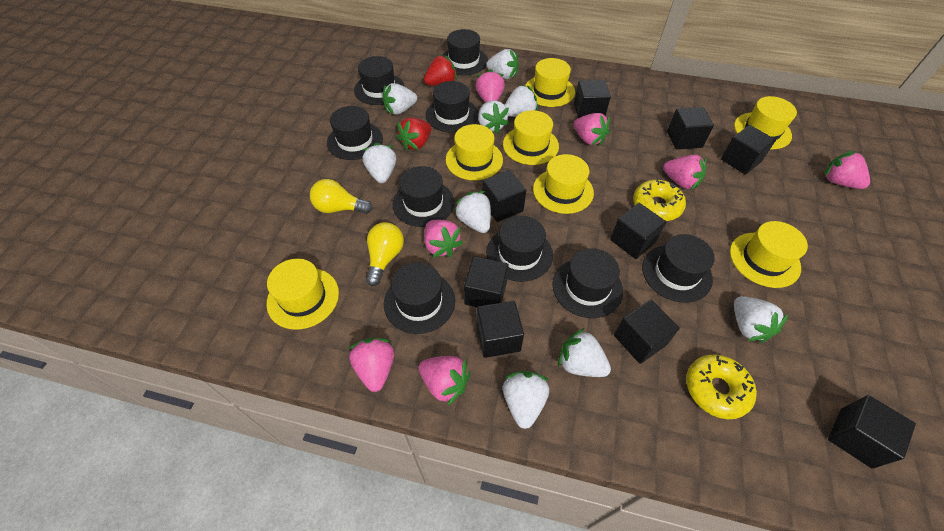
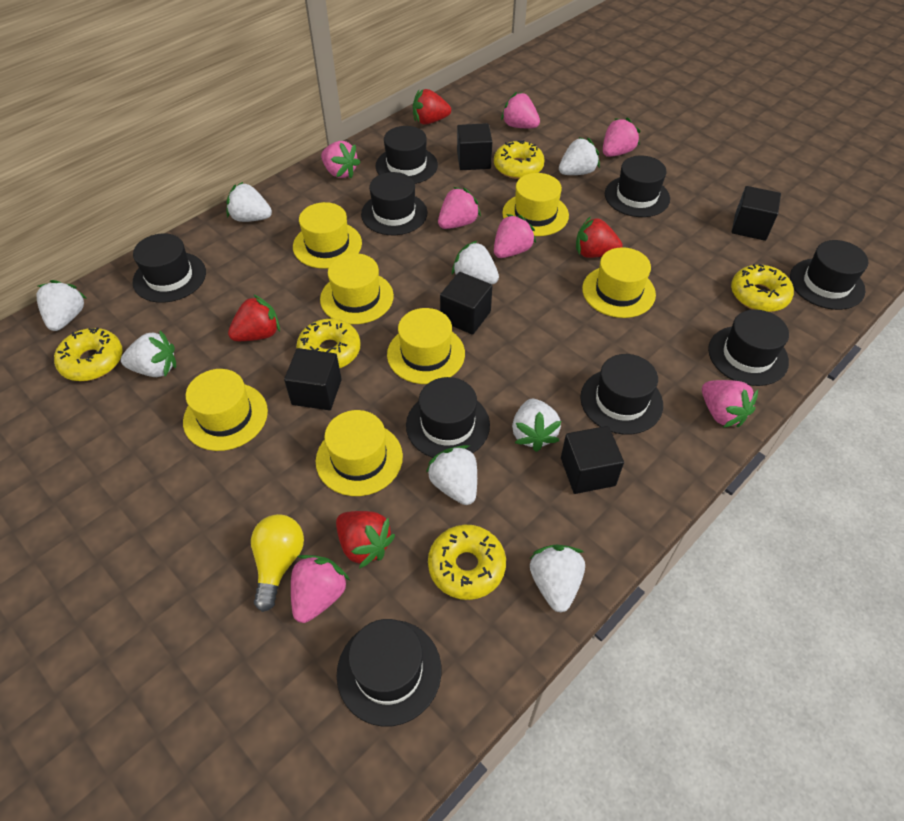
black cube: 9 -> 5
red strawberry: 2 -> 4
white strawberry: 9 -> 8
yellow donut: 2 -> 5
yellow light bulb: 2 -> 1

